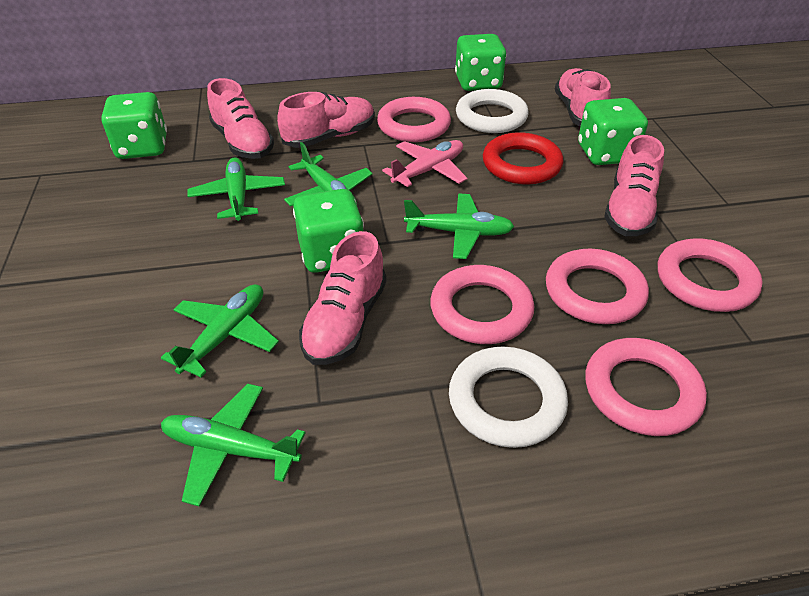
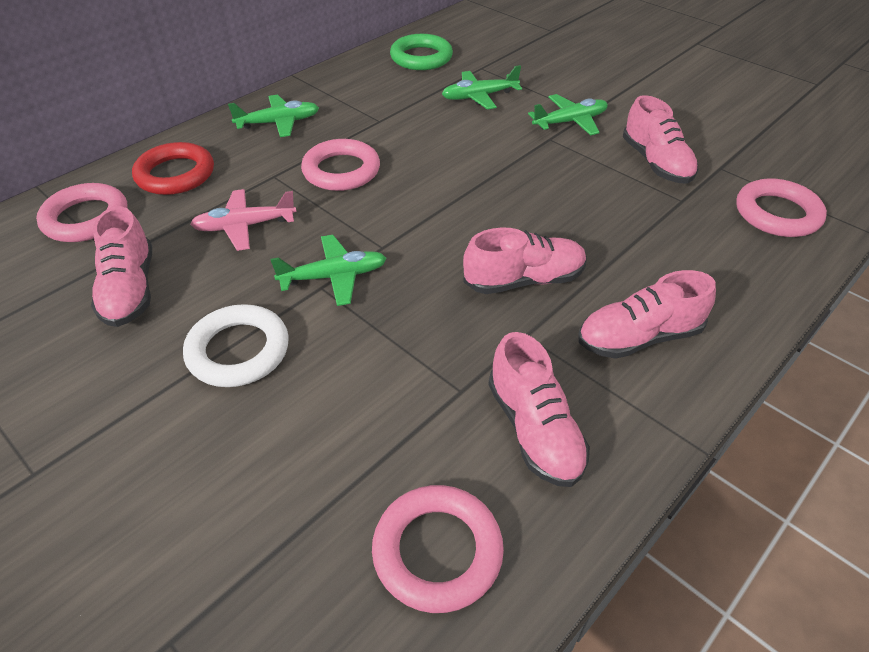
green dice: 4 -> 0
green plane: 5 -> 4
green ring: 0 -> 1
pink ring: 5 -> 4
white ring: 2 -> 1

